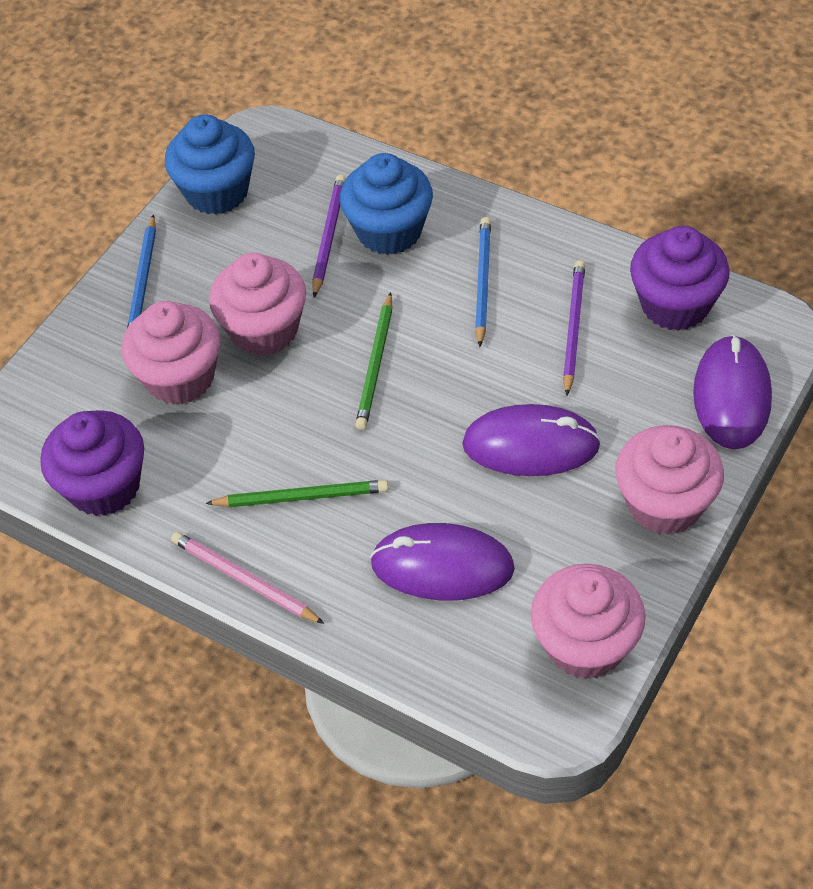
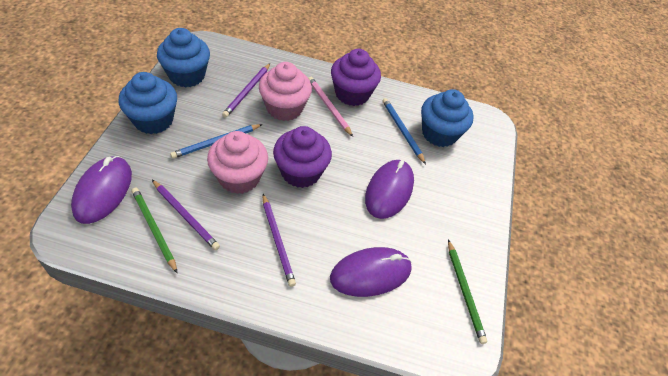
blue cupcake: 2 -> 3
pink cupcake: 4 -> 2
purple pencil: 2 -> 3

